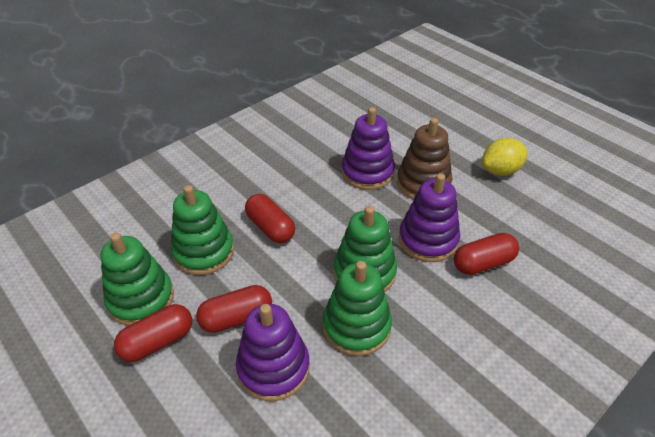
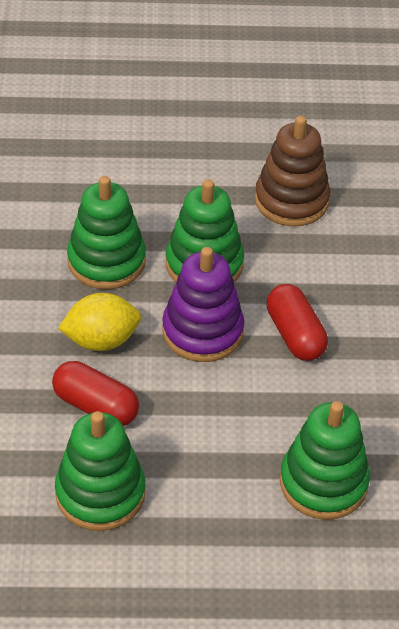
purple stacking toy: 3 -> 1
red capsule: 4 -> 2

